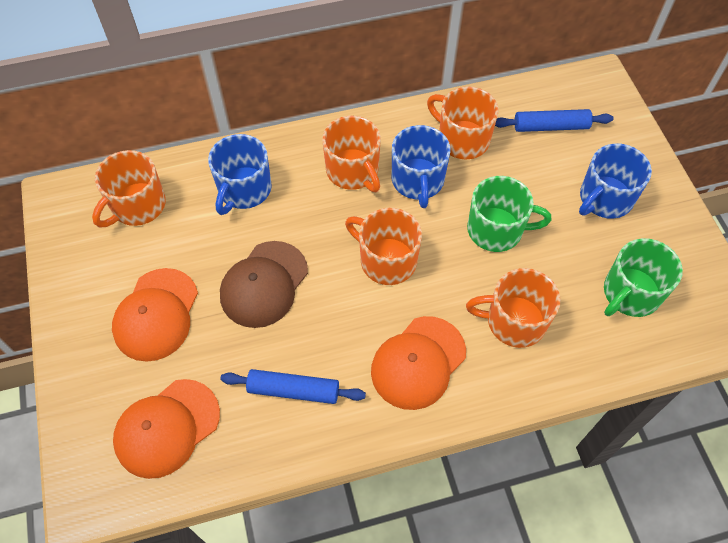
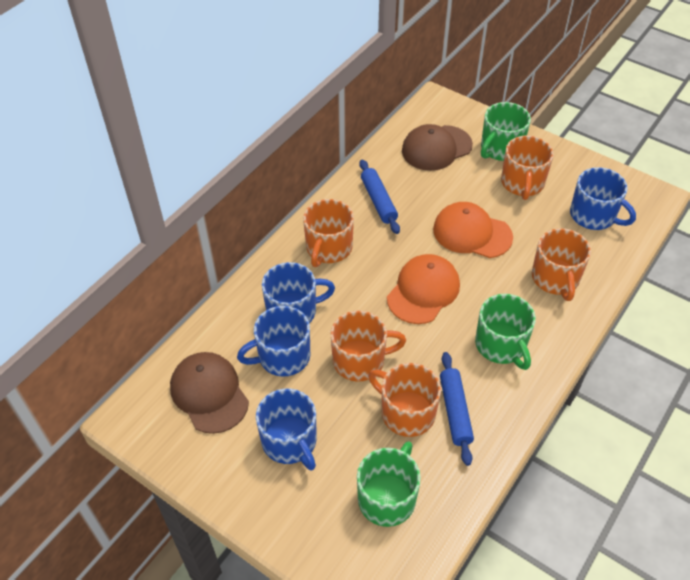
blue mug: 3 -> 4
brown cap: 1 -> 2
green mug: 2 -> 3
orange cap: 3 -> 2

